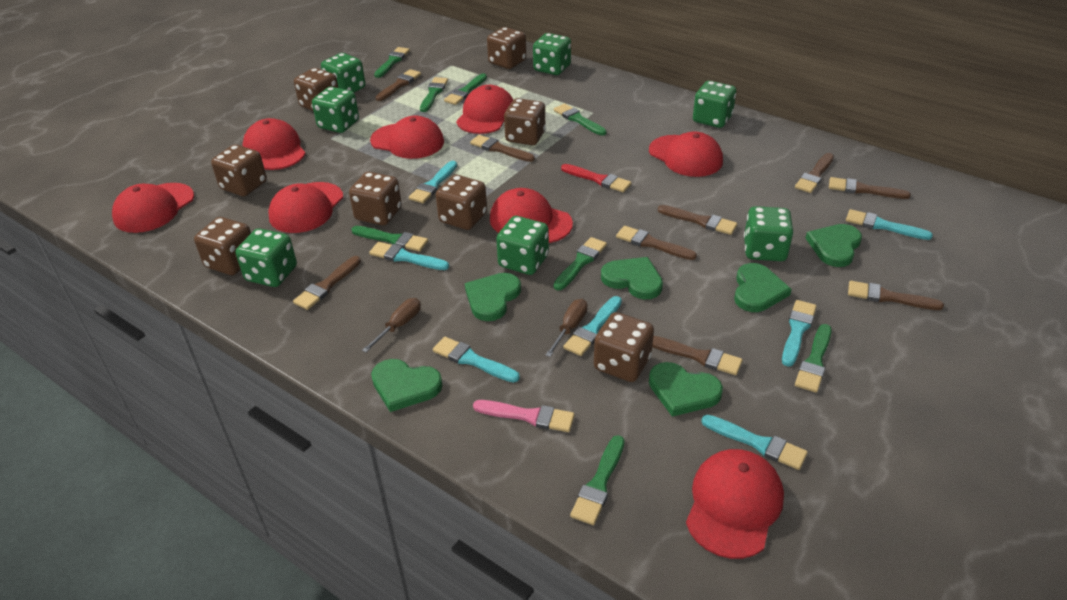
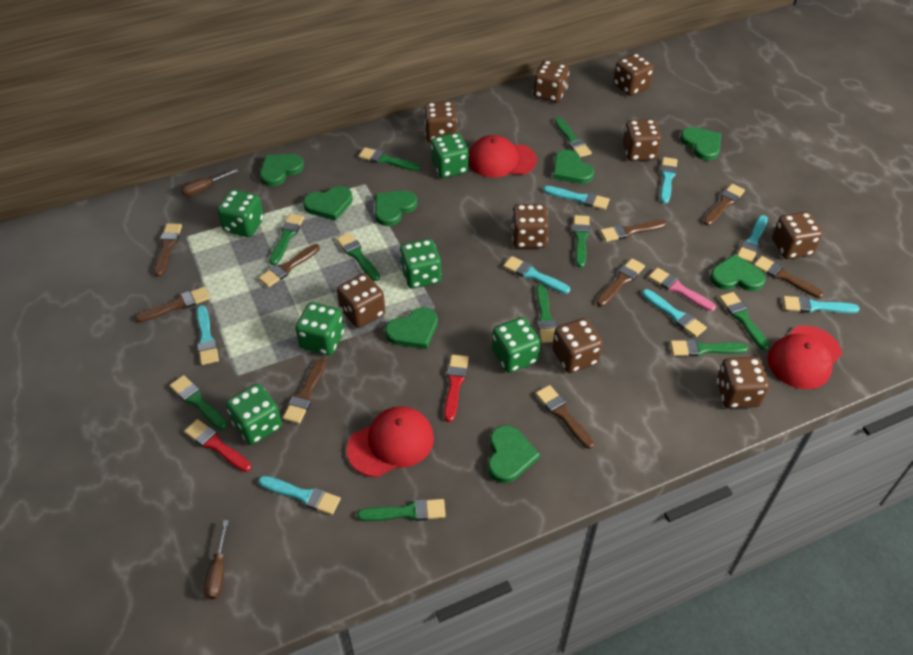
brown dice: 8 -> 9
green brush: 8 -> 10
green dice: 7 -> 6
green heart: 6 -> 8
red brush: 1 -> 2
red cap: 8 -> 3
turquoise brush: 7 -> 8

